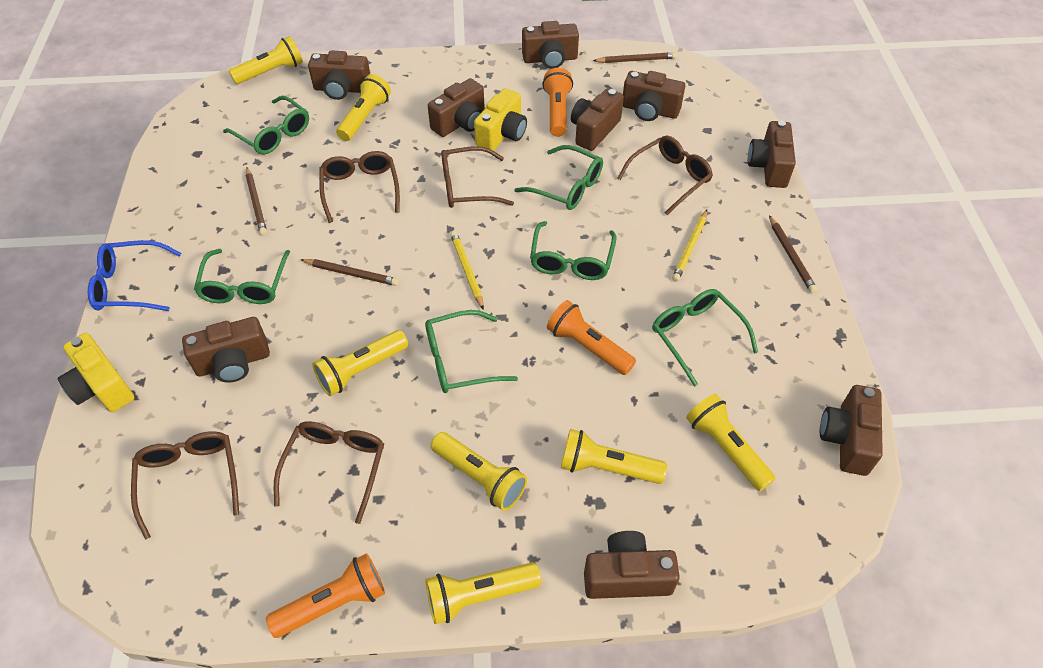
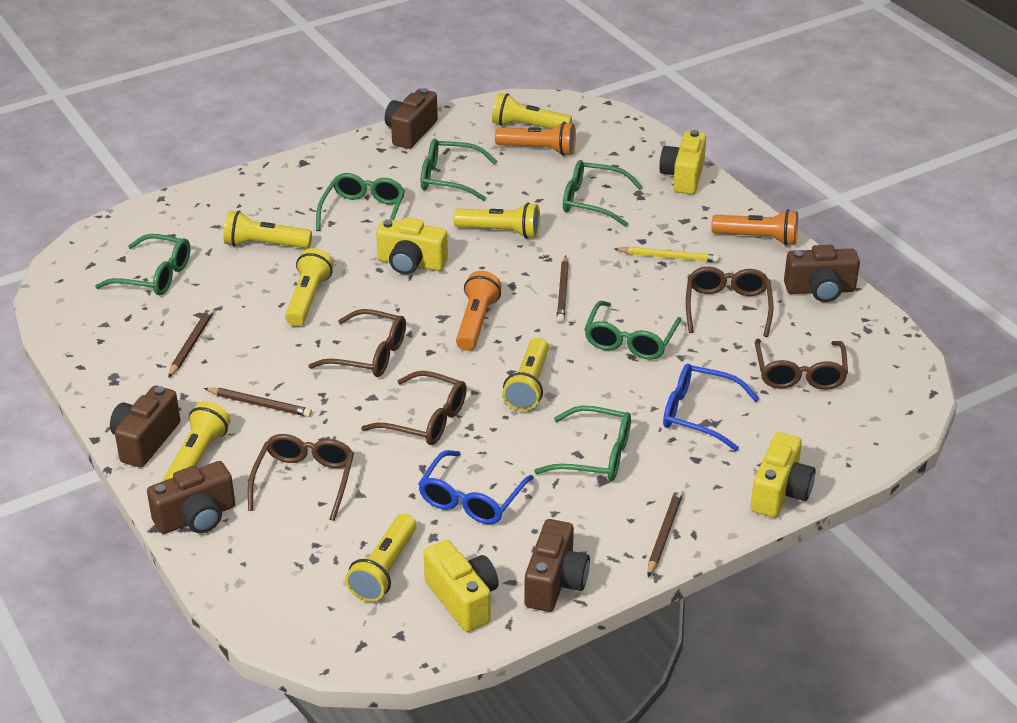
blue glasses: 1 -> 2
brown camera: 9 -> 5
yellow camera: 2 -> 4
yellow pencil: 2 -> 1

